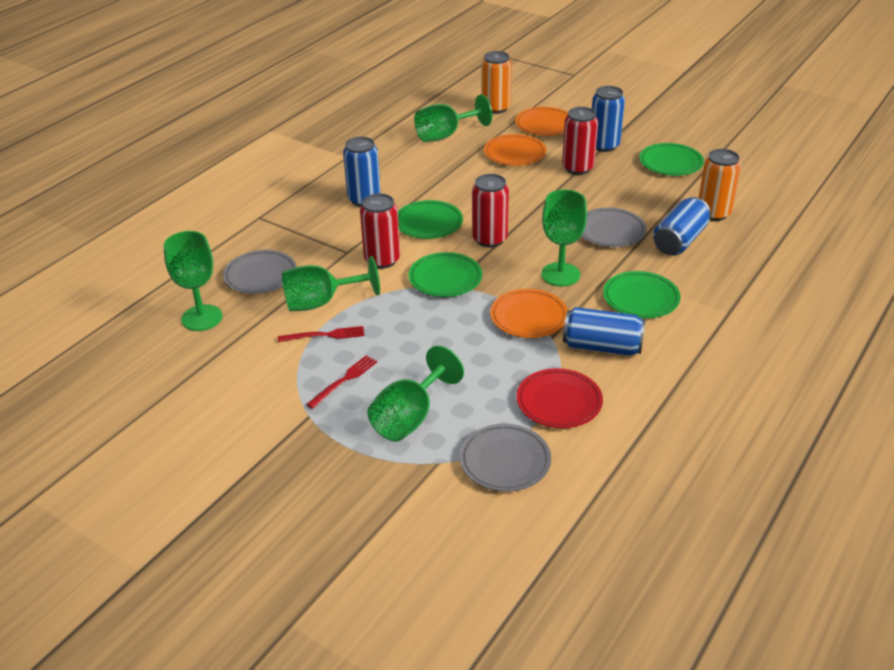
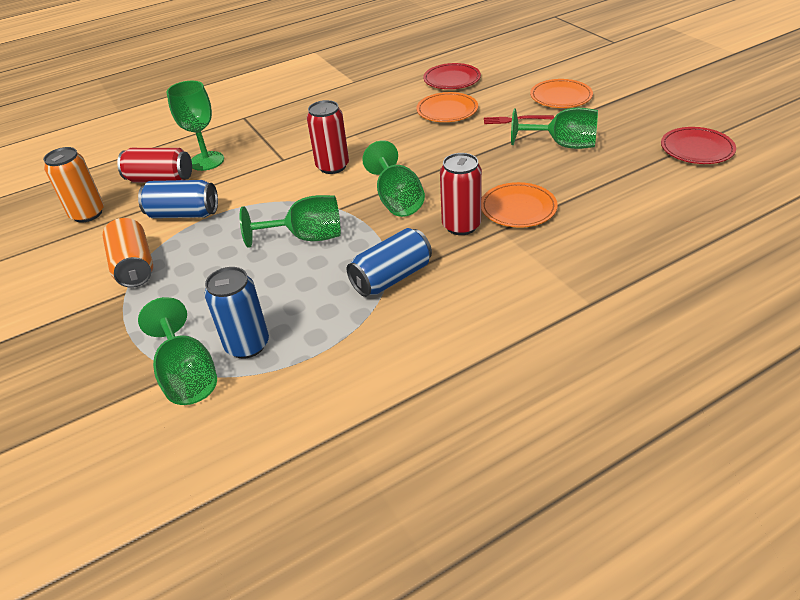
blue can: 4 -> 3
green plate: 4 -> 0
grey plate: 3 -> 0
red fork: 2 -> 1
red plate: 1 -> 2

